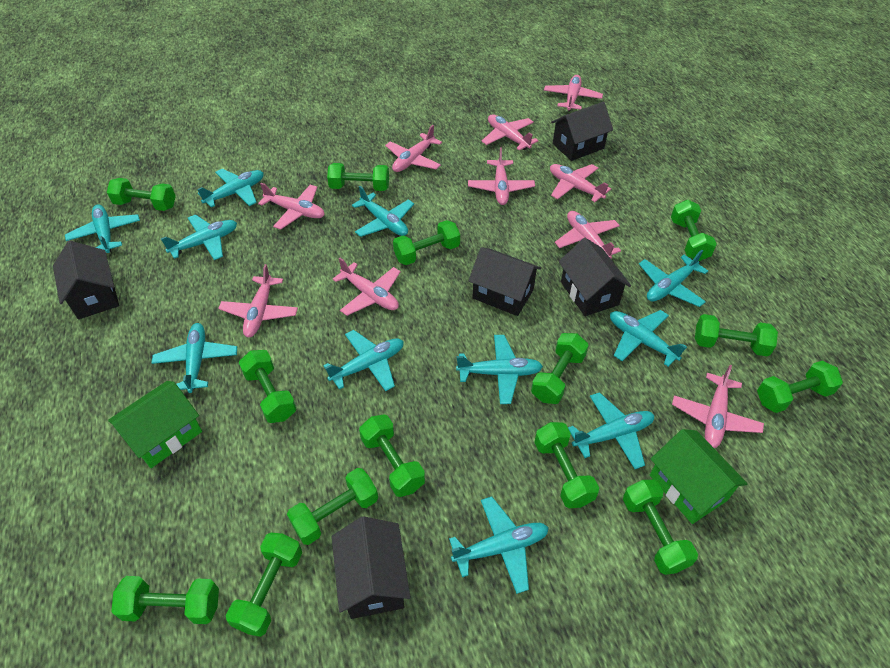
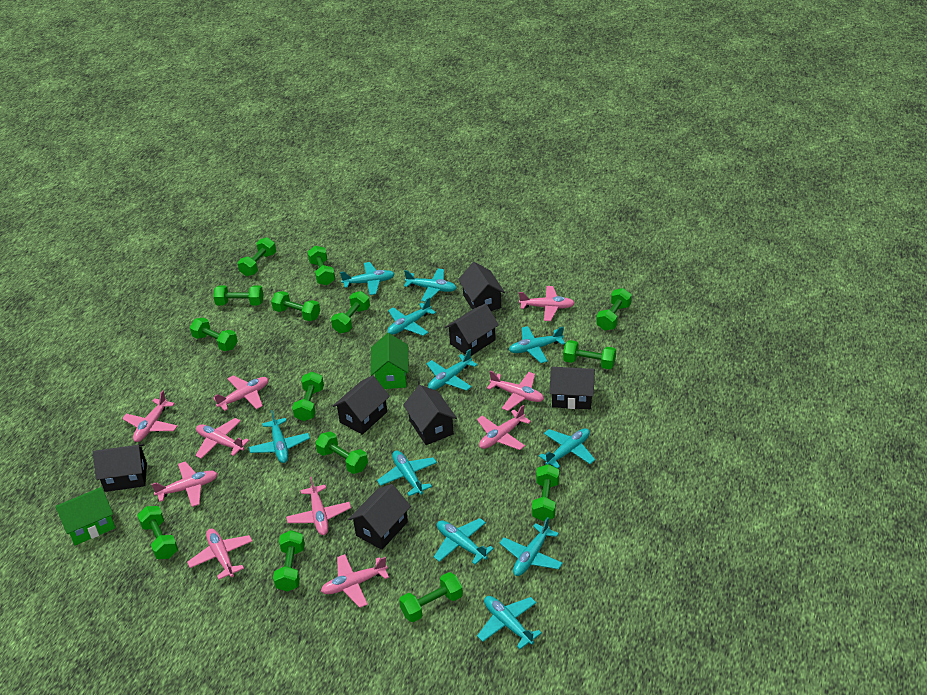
black house: 5 -> 7

